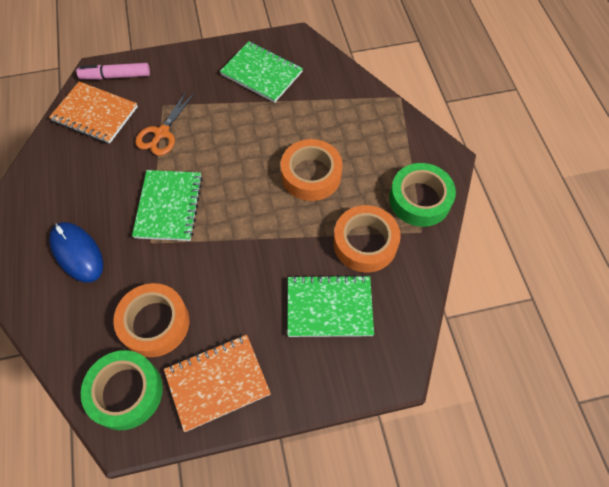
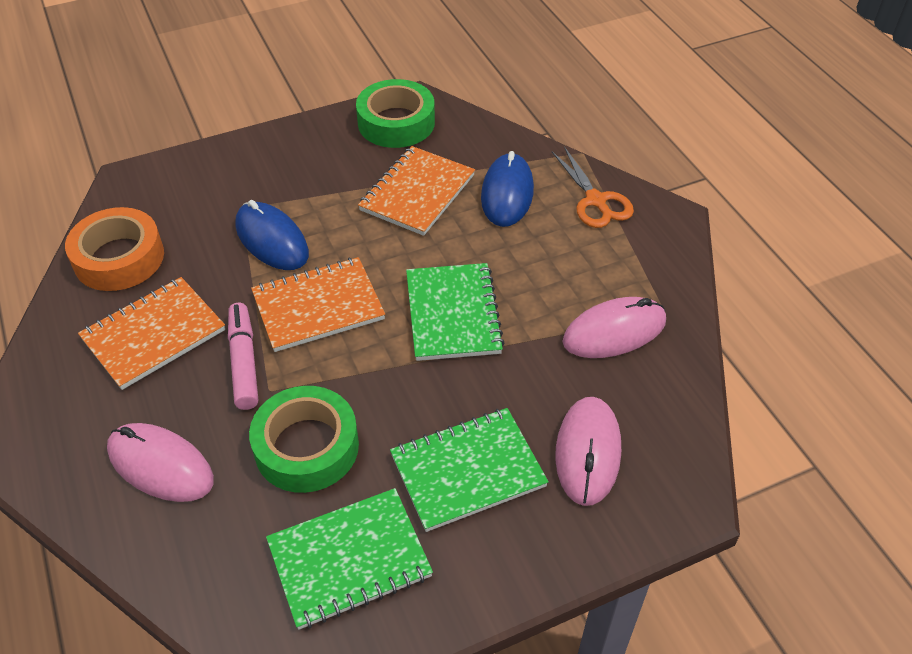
blue mouse: 1 -> 2
orange notebook: 2 -> 3
orange tape: 3 -> 1
pink mouse: 0 -> 3

